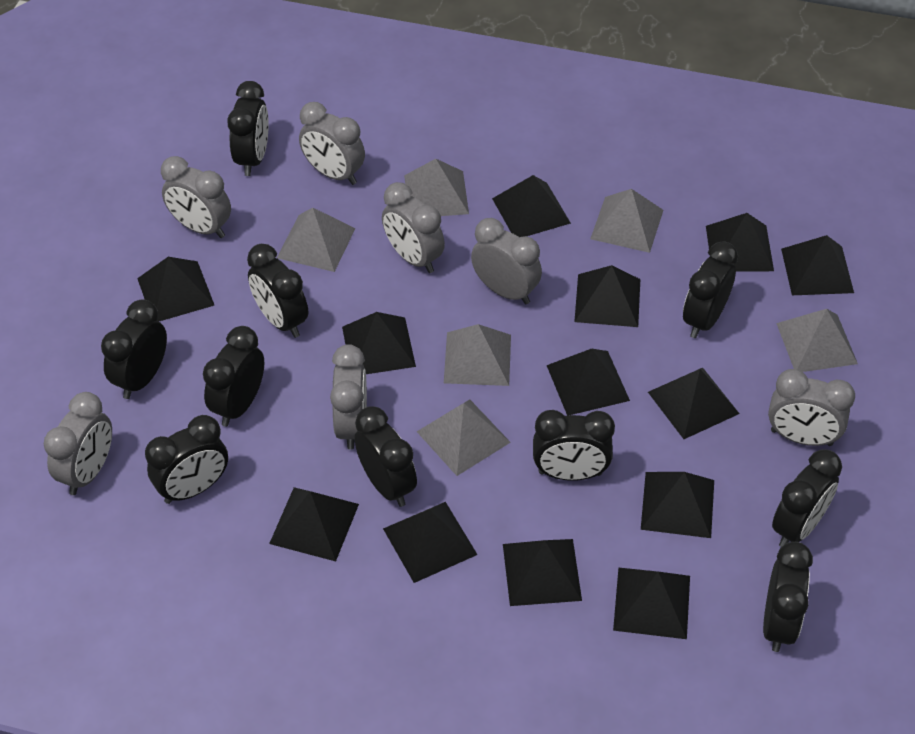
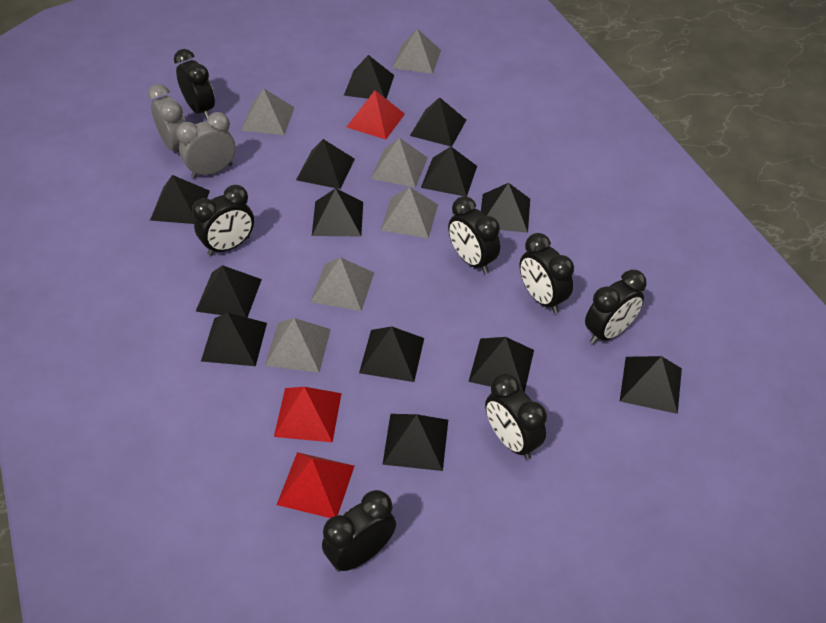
black clock: 10 -> 7
grey clock: 7 -> 2
red pyramid: 0 -> 3

